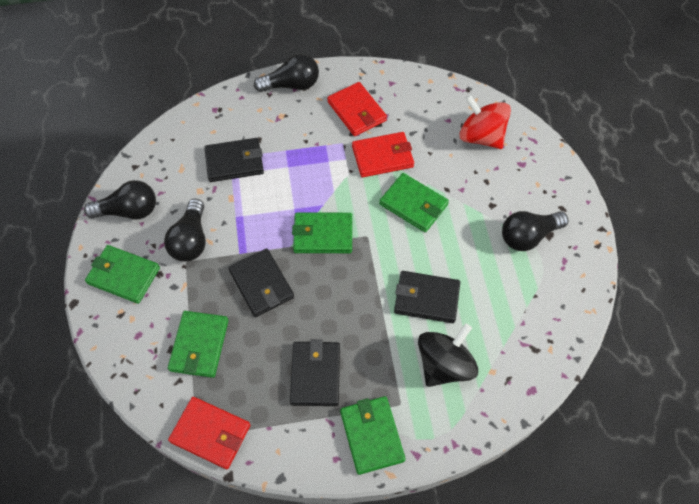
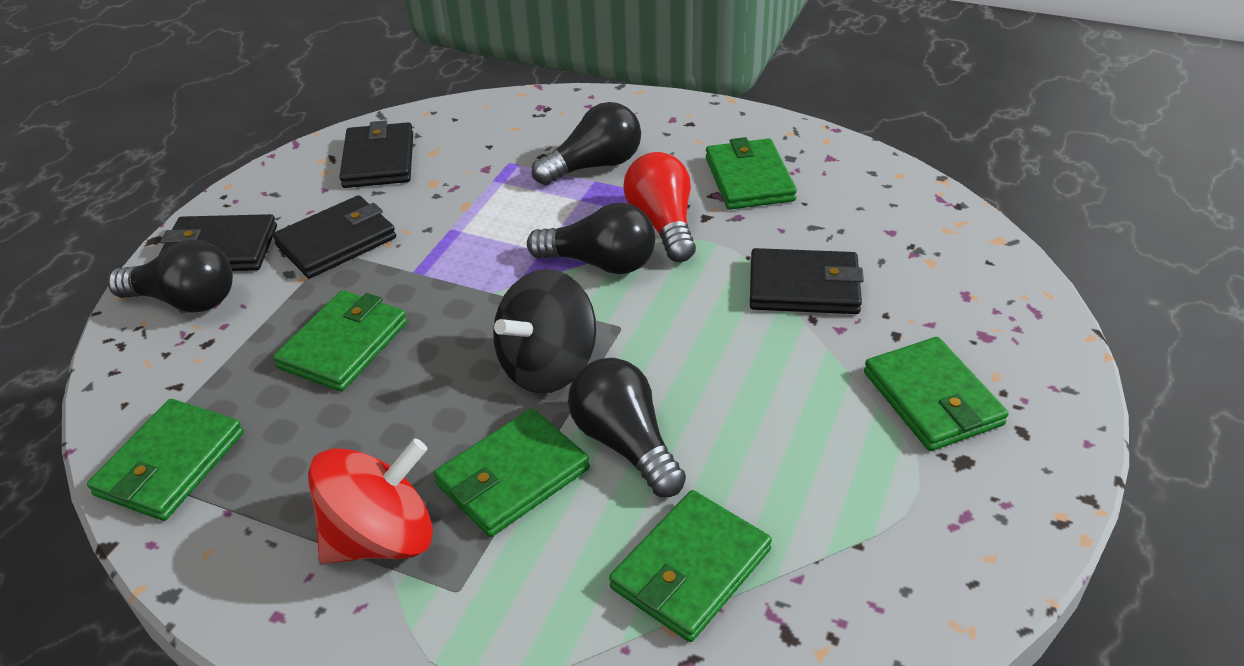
green wallet: 5 -> 6
red light bulb: 0 -> 1
red wallet: 3 -> 0

